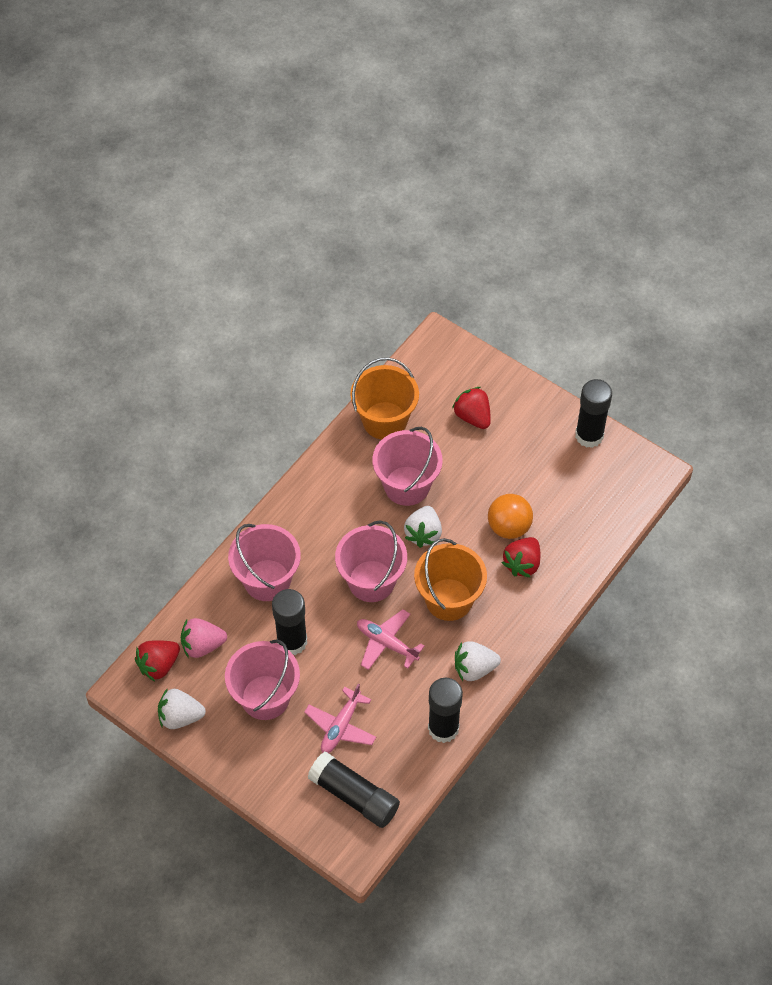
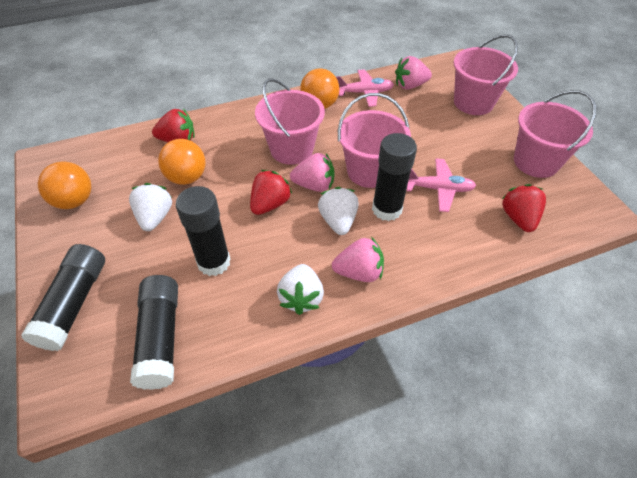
orange ball: 1 -> 3
orange bucket: 2 -> 0
pink strawberry: 1 -> 3

